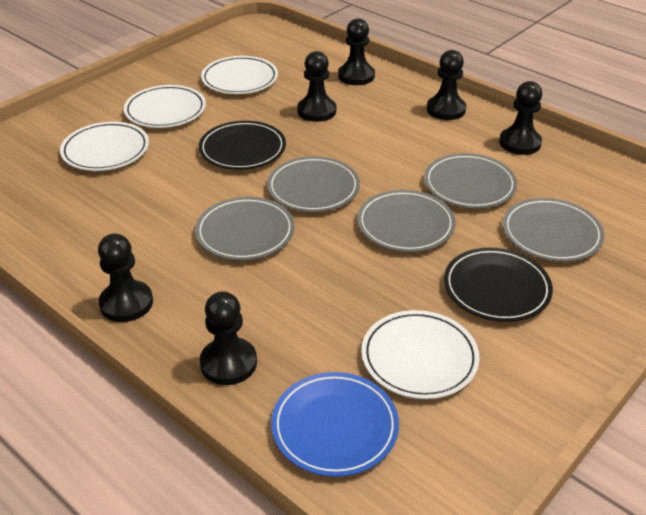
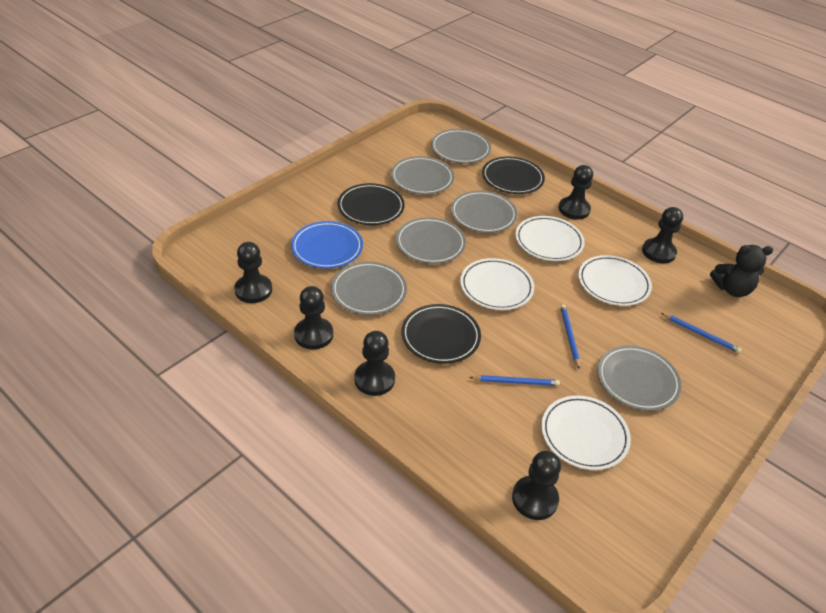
black plate: 2 -> 3
black teddy bear: 0 -> 1
blue pencil: 0 -> 3
grey plate: 5 -> 6

